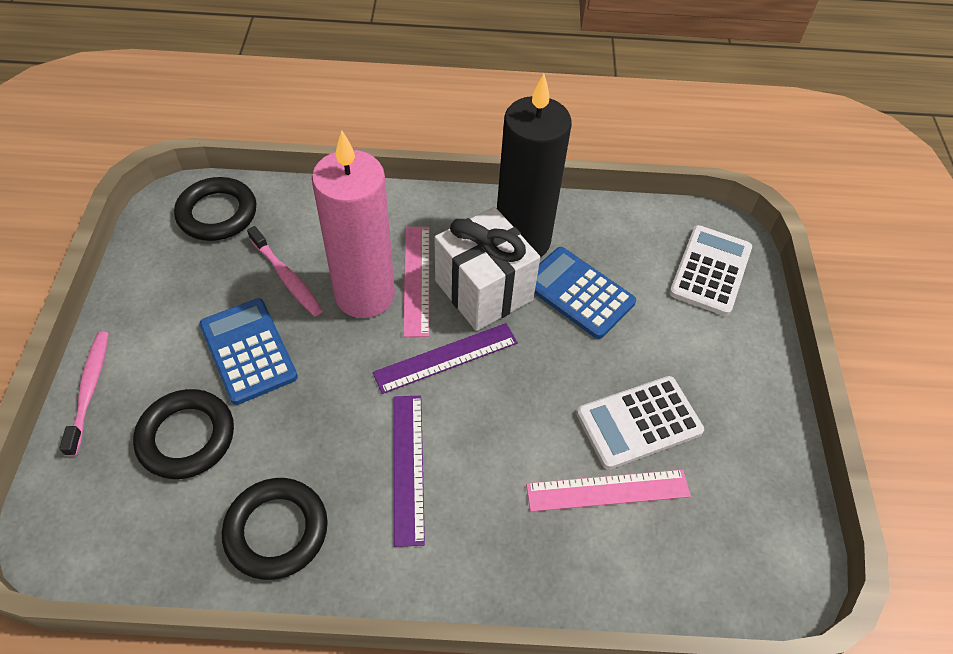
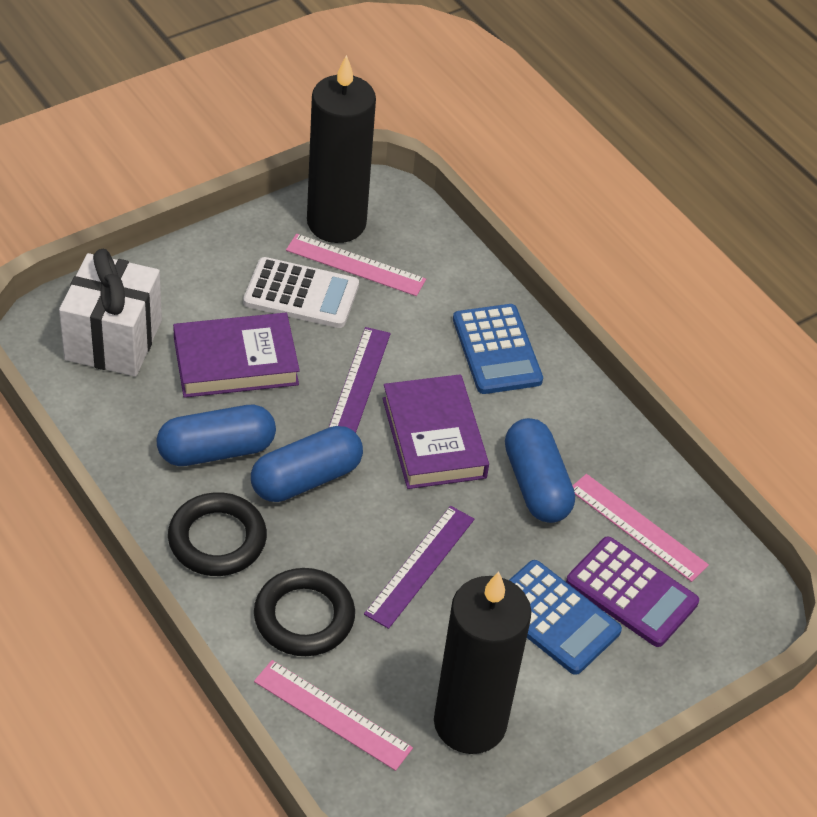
black candle: 1 -> 2
black ring: 3 -> 2
blue capsule: 0 -> 3
pink candle: 1 -> 0
pink ruler: 2 -> 3
pink toothbrush: 2 -> 0
purple book: 0 -> 2
purple calculator: 0 -> 1
white calculator: 2 -> 1

